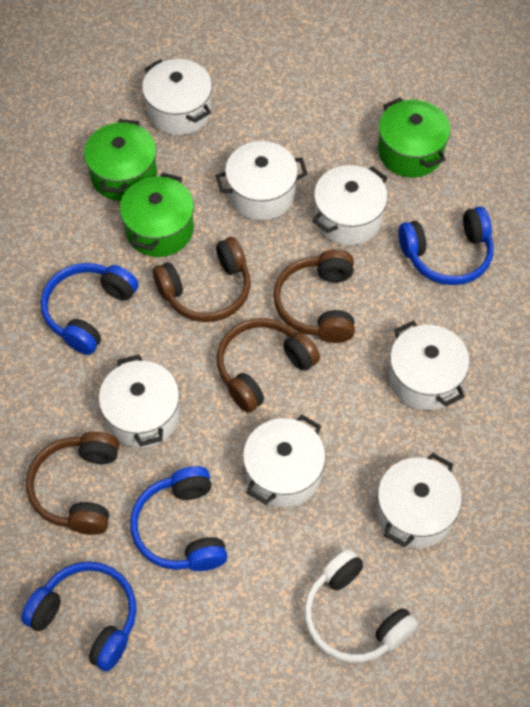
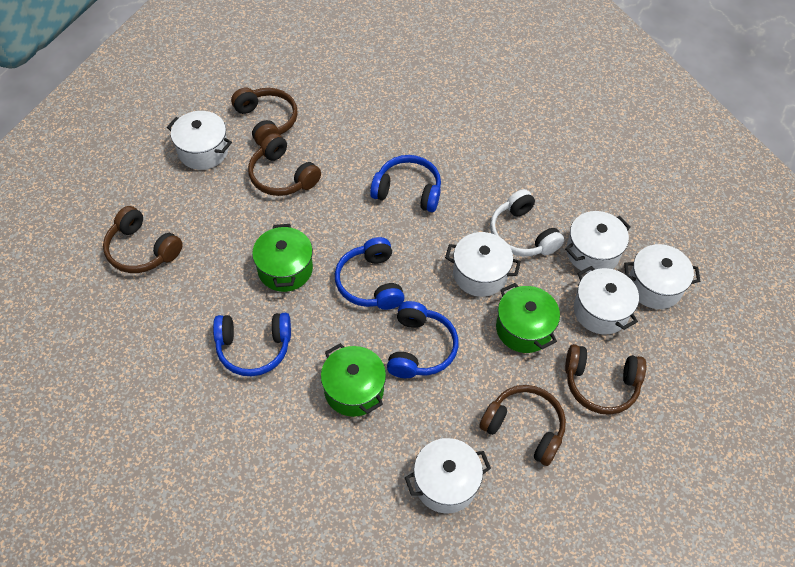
brown headphones: 4 -> 5
white pot: 7 -> 6

